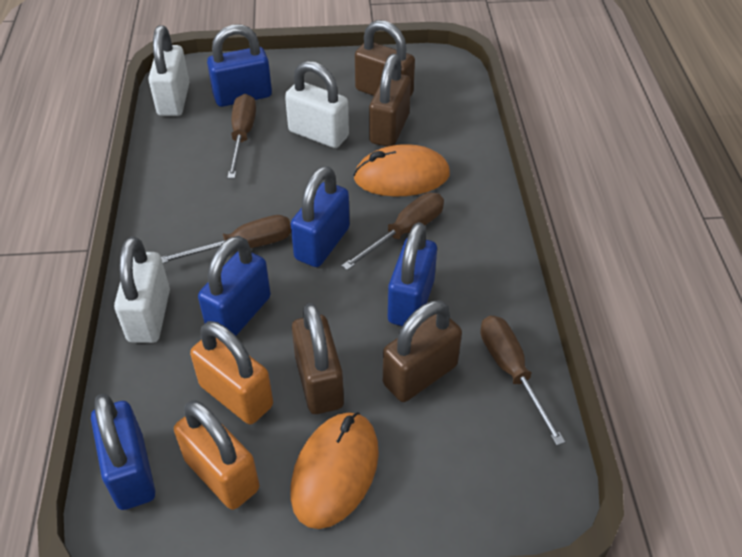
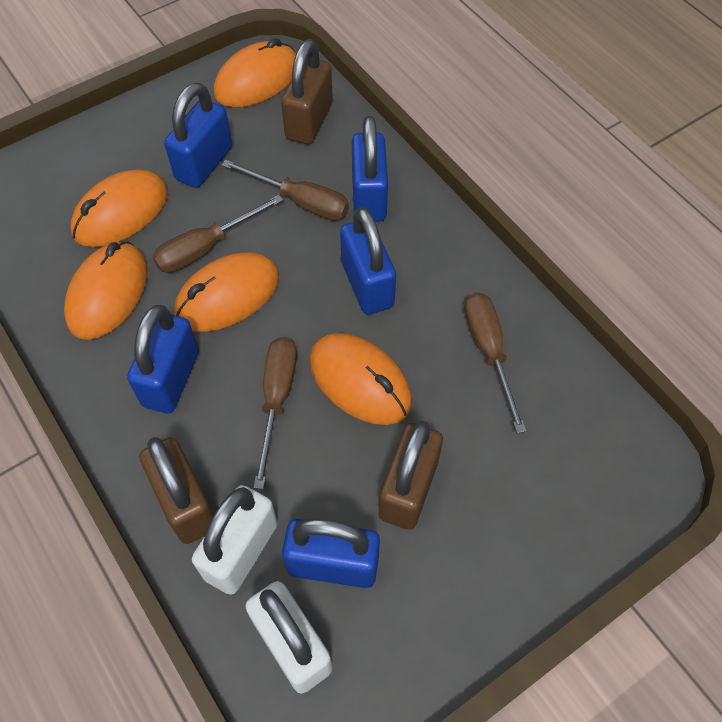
brown padlock: 4 -> 3
orange mouse: 2 -> 5
orange padlock: 2 -> 0
white padlock: 3 -> 2

